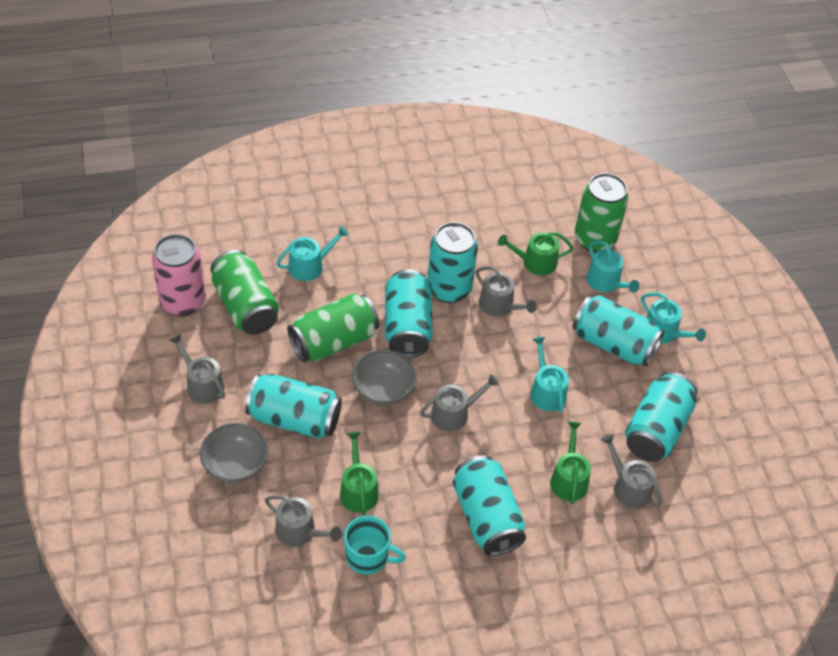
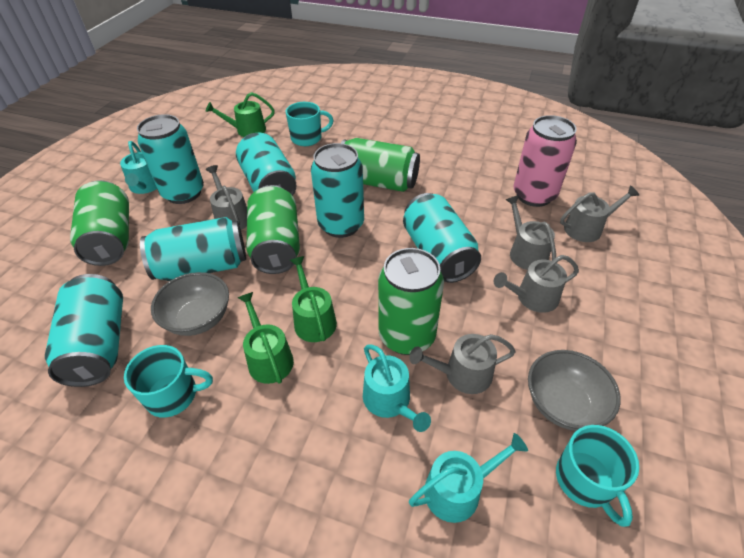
green can: 3 -> 4
turquoise mug: 1 -> 3
turquoise watering can: 4 -> 3

